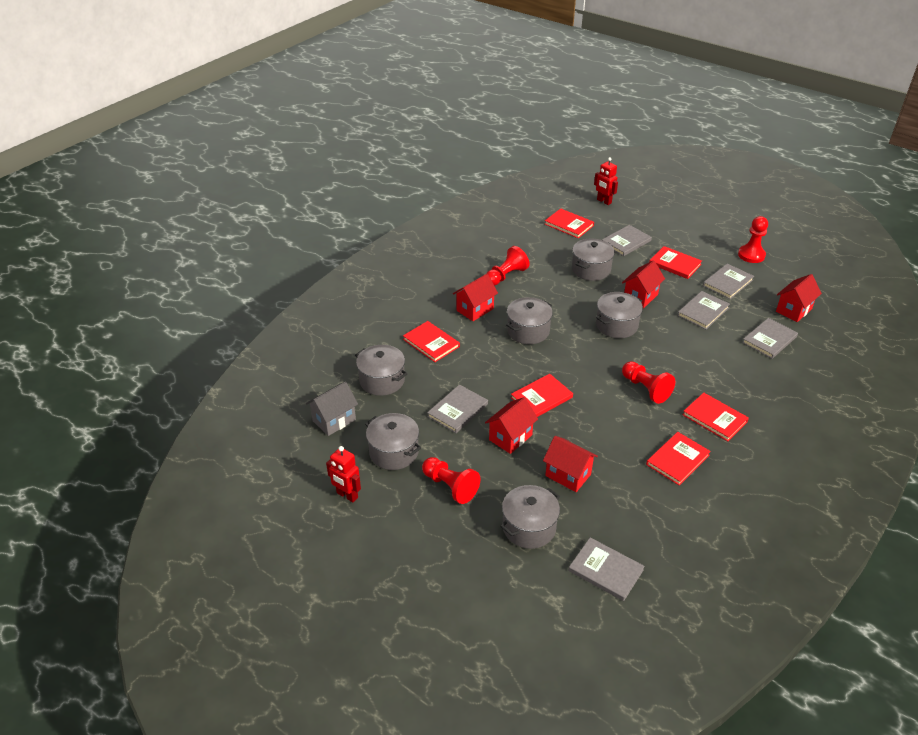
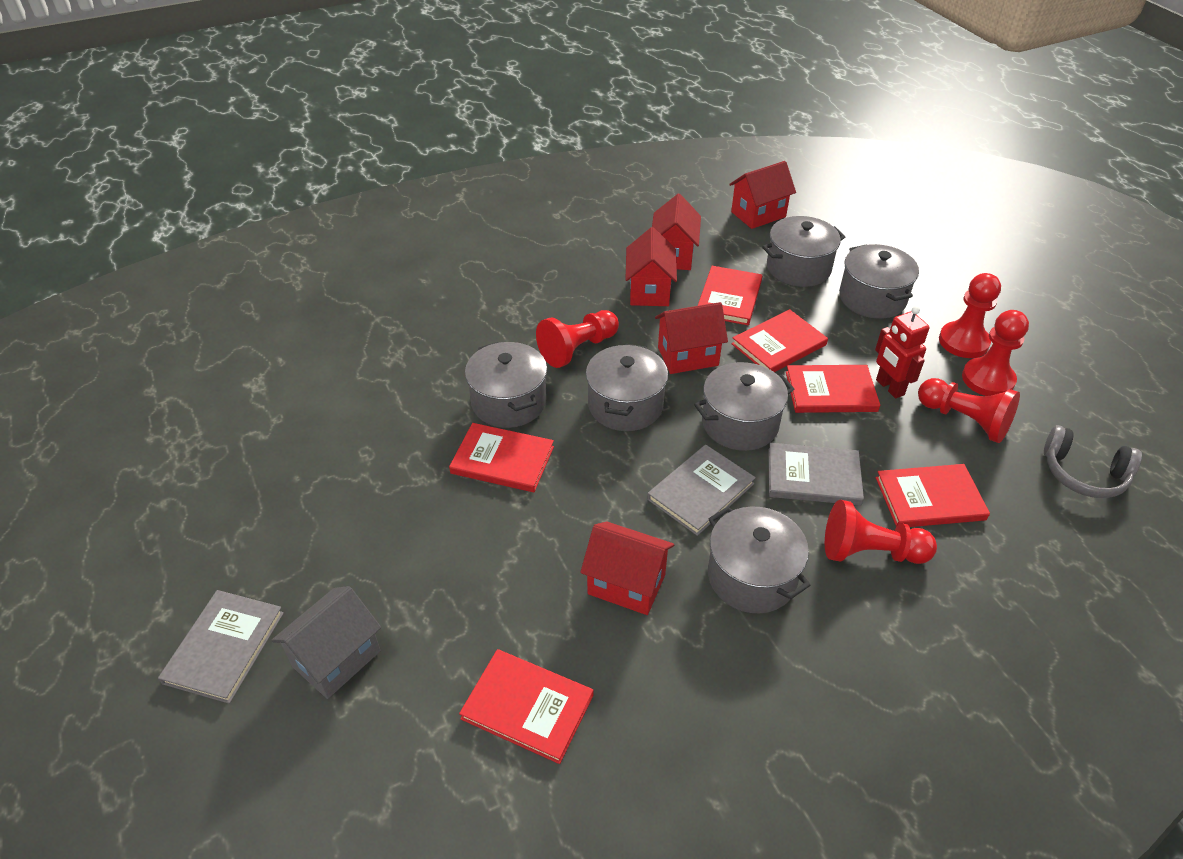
grey book: 6 -> 3
grey headphones: 0 -> 1
red pawn: 4 -> 5
red robot: 2 -> 1

